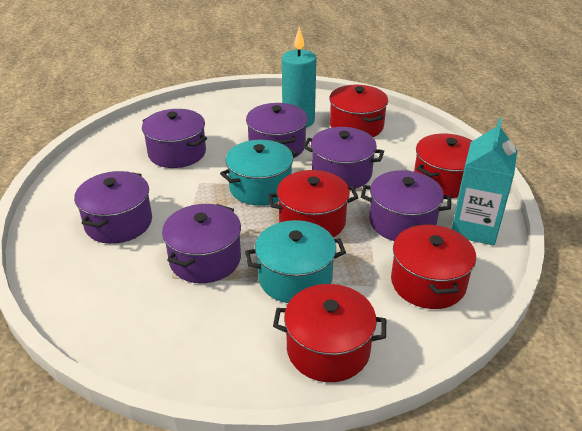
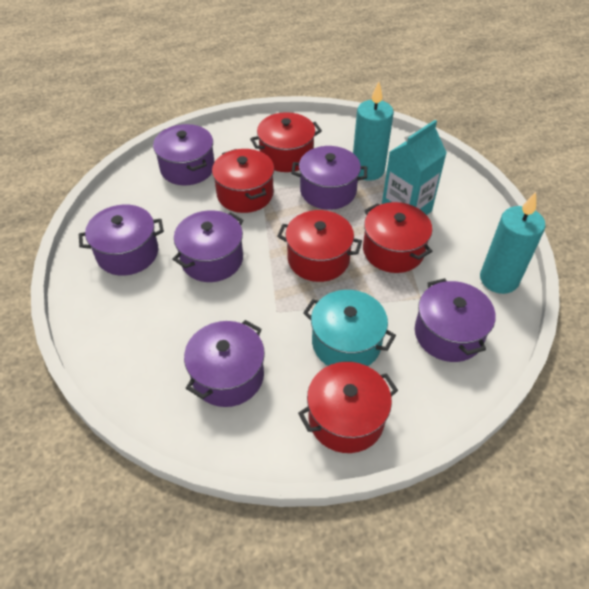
turquoise candle: 1 -> 2
turquoise pot: 2 -> 1

